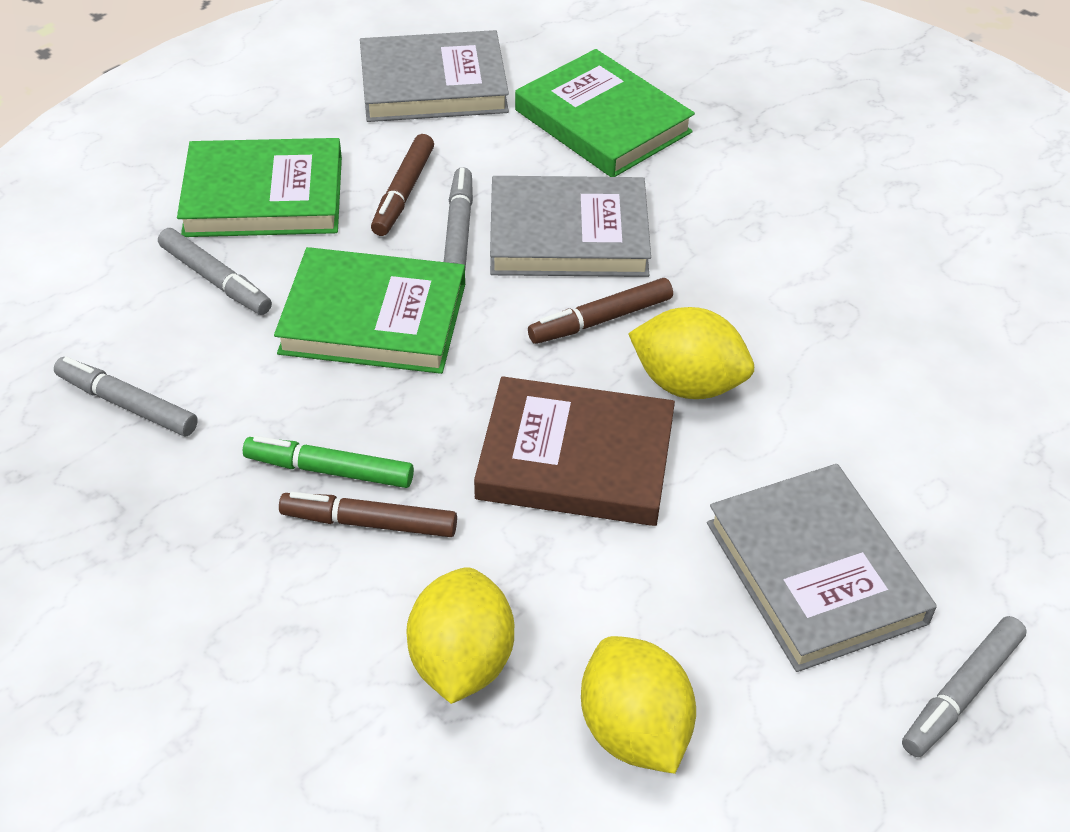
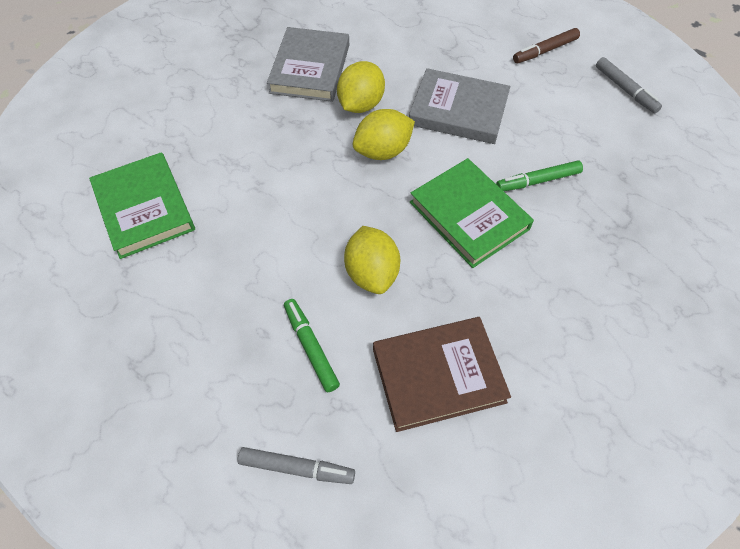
brown marker: 3 -> 1
green book: 3 -> 2
green marker: 1 -> 2
grey book: 3 -> 2
grey marker: 4 -> 2

